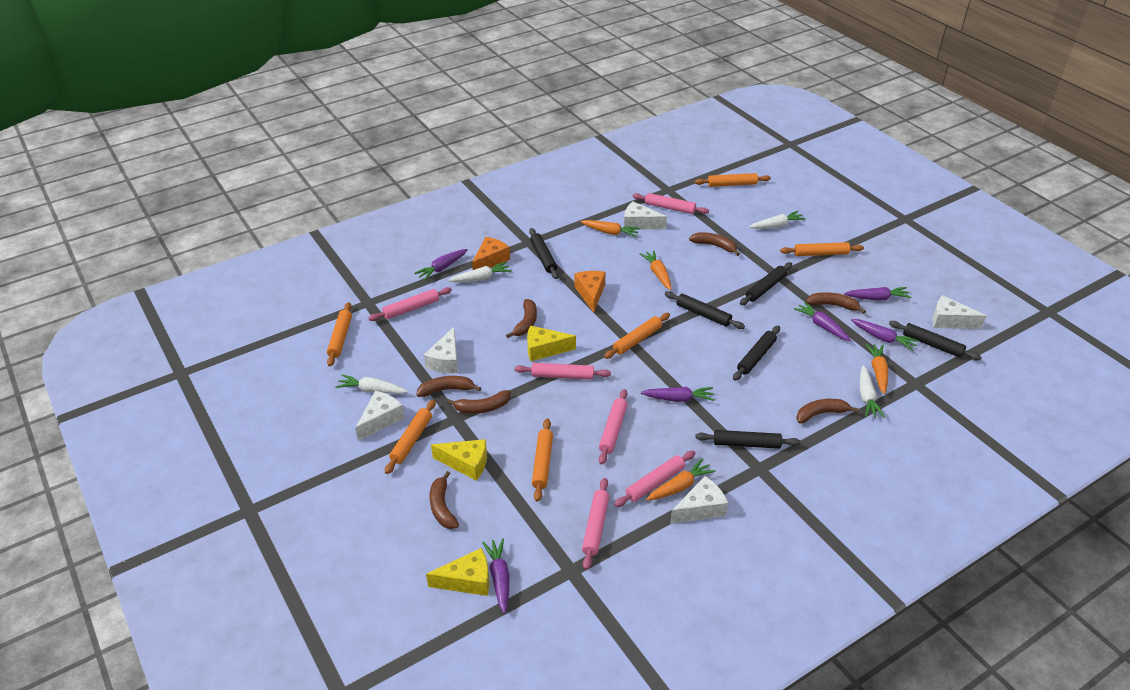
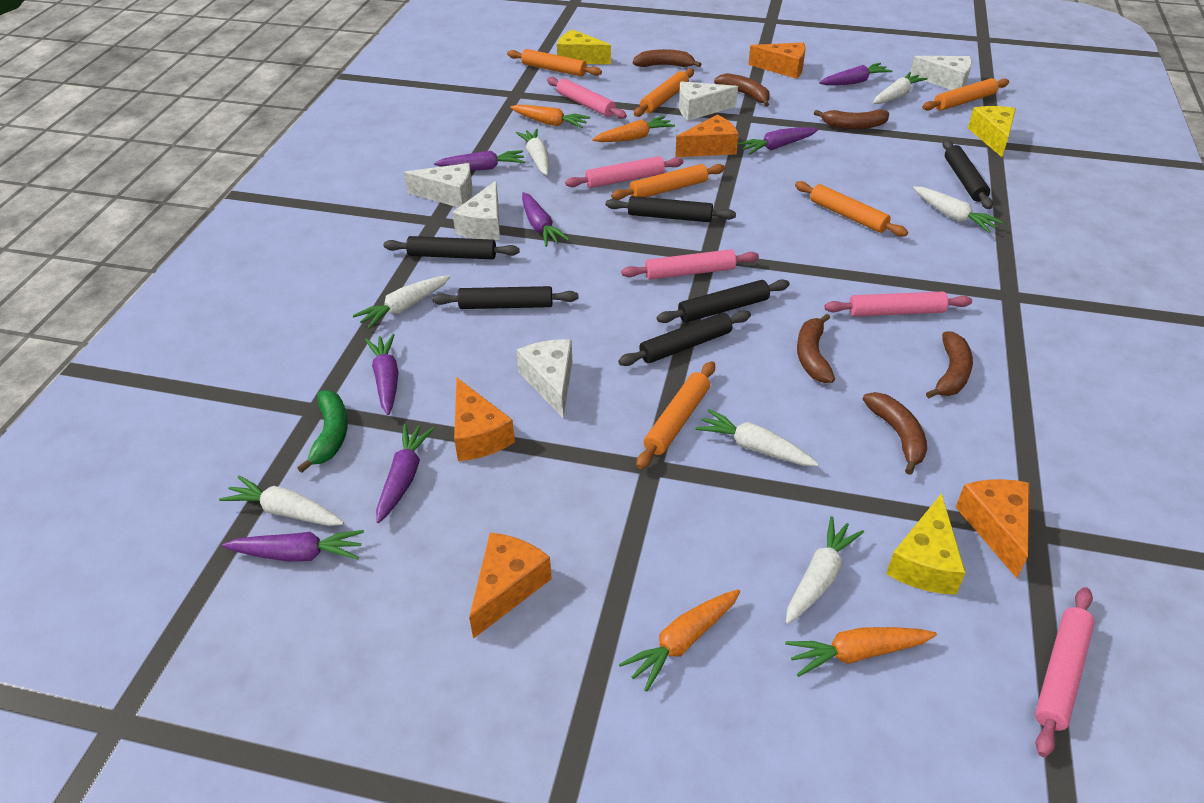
brown banana: 7 -> 6
green banana: 0 -> 1
orange cheese: 2 -> 5
pink rolling pin: 6 -> 5
purple carrot: 6 -> 7
white carrot: 4 -> 7

